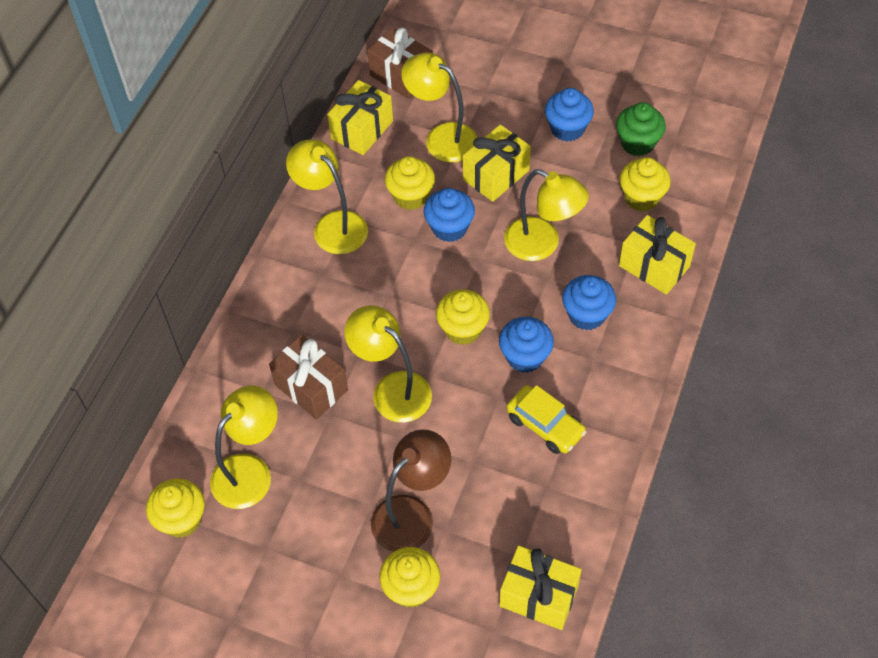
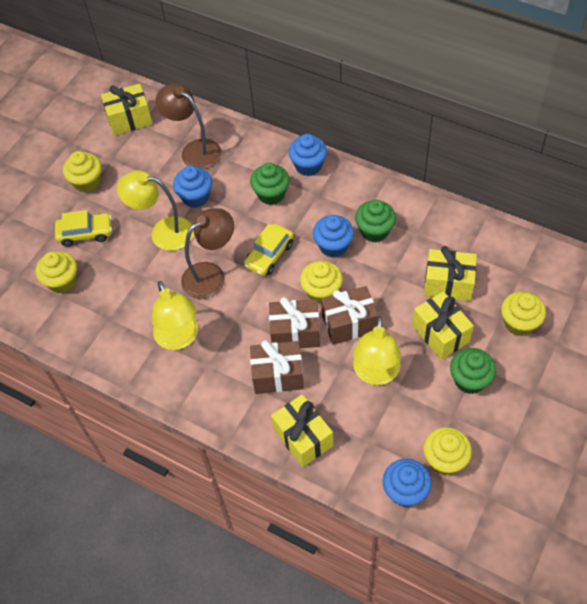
brown gift: 2 -> 3
brown lamp: 1 -> 2
green cupcake: 1 -> 3
yellow car: 1 -> 2
yellow lamp: 5 -> 3

